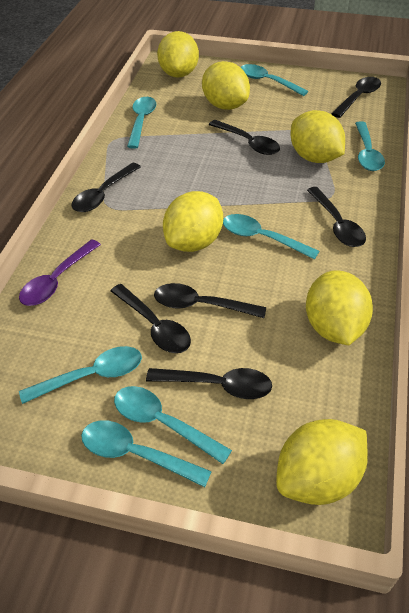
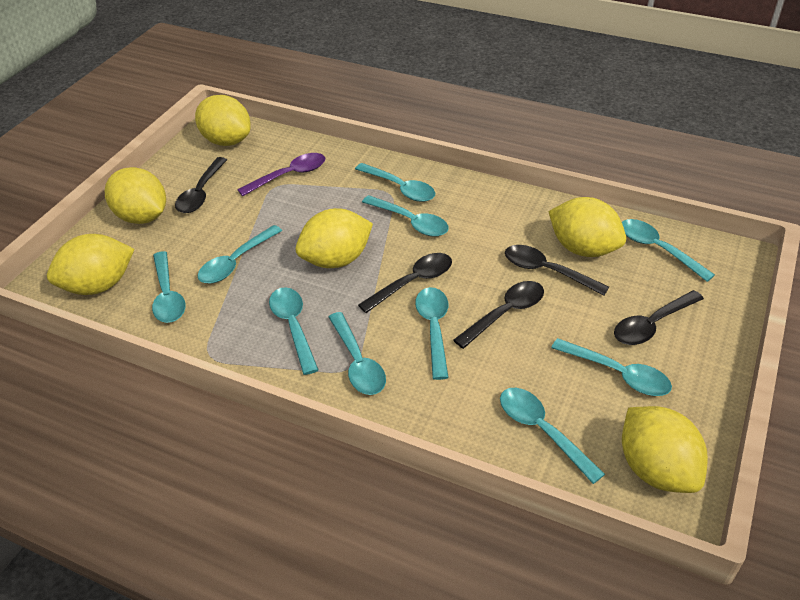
black spoon: 7 -> 5
turquoise spoon: 7 -> 10

